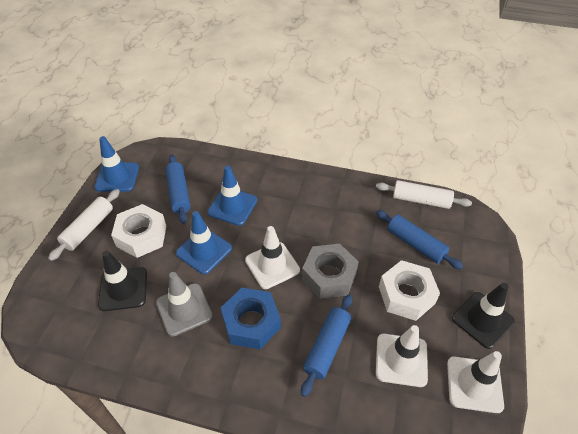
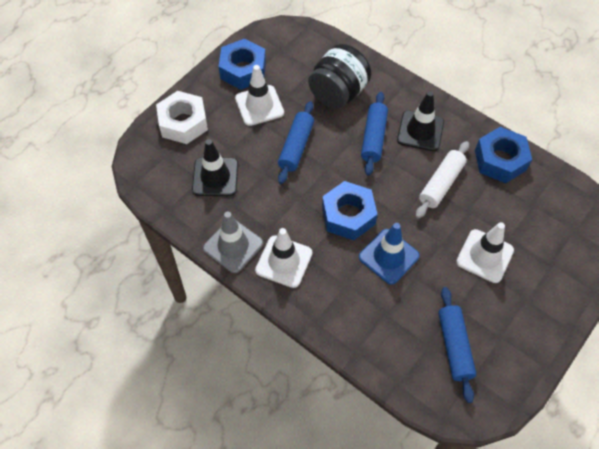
black jar: 0 -> 1
blue nut: 1 -> 3
blue traffic cone: 3 -> 1
grey nut: 1 -> 0
white nut: 2 -> 1
white rolling pin: 2 -> 1

